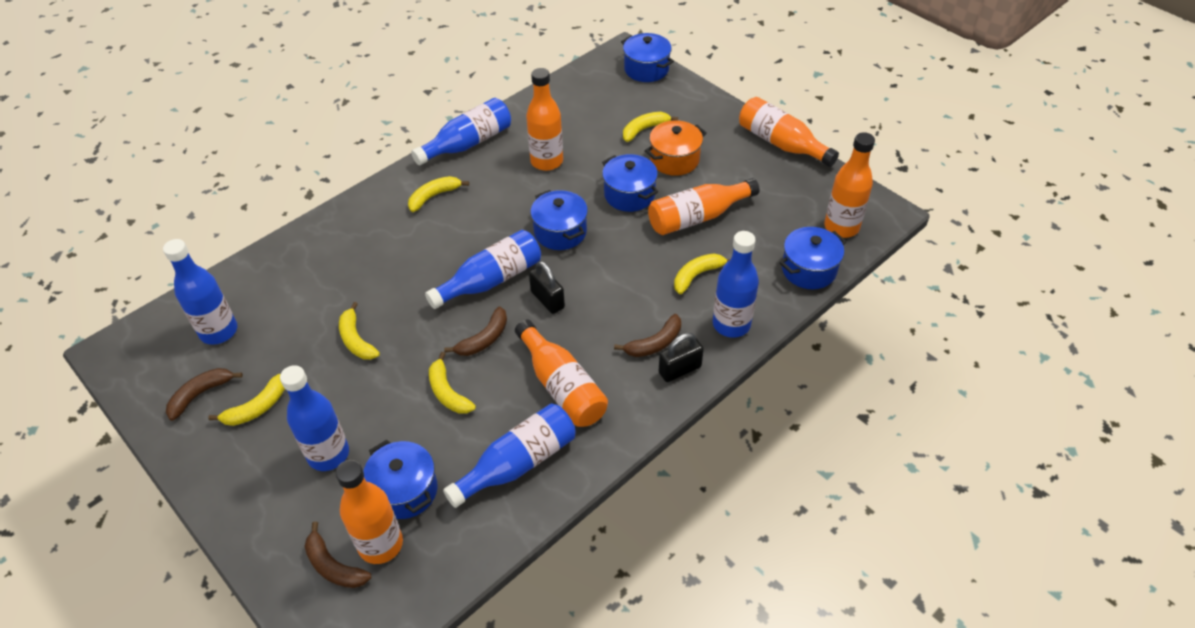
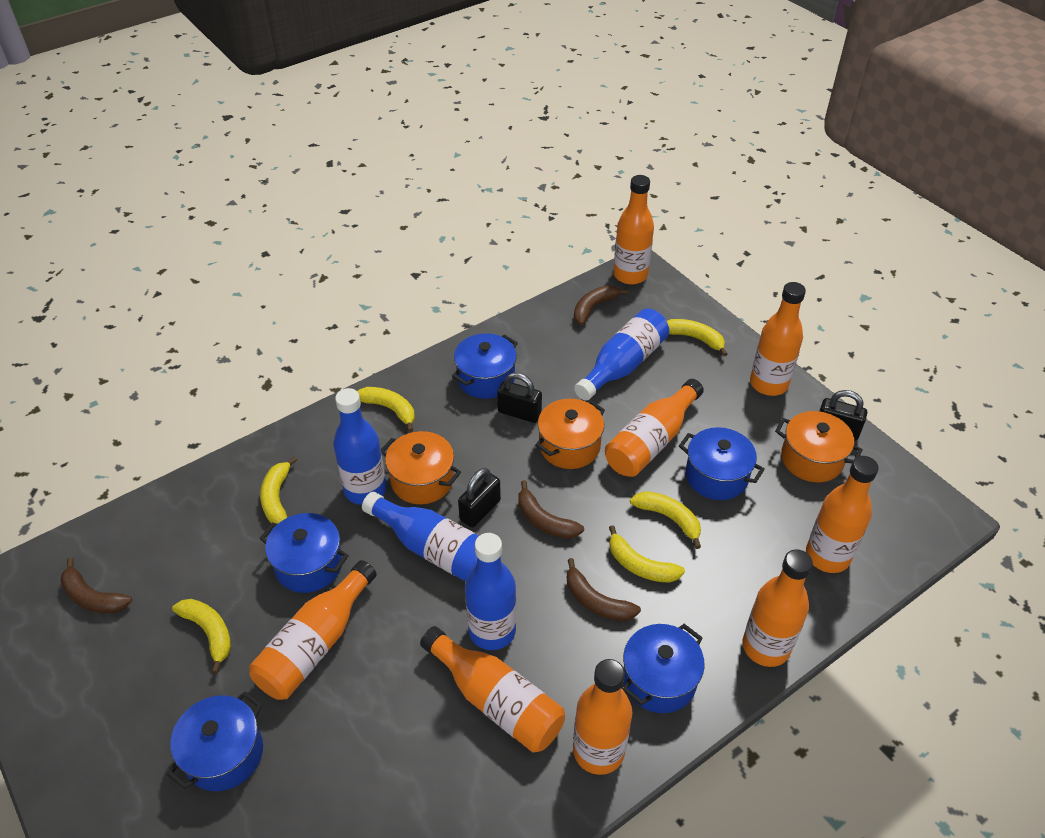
black padlock: 2 -> 3
blue bottle: 6 -> 4
orange bottle: 6 -> 8
orange pot: 1 -> 3

